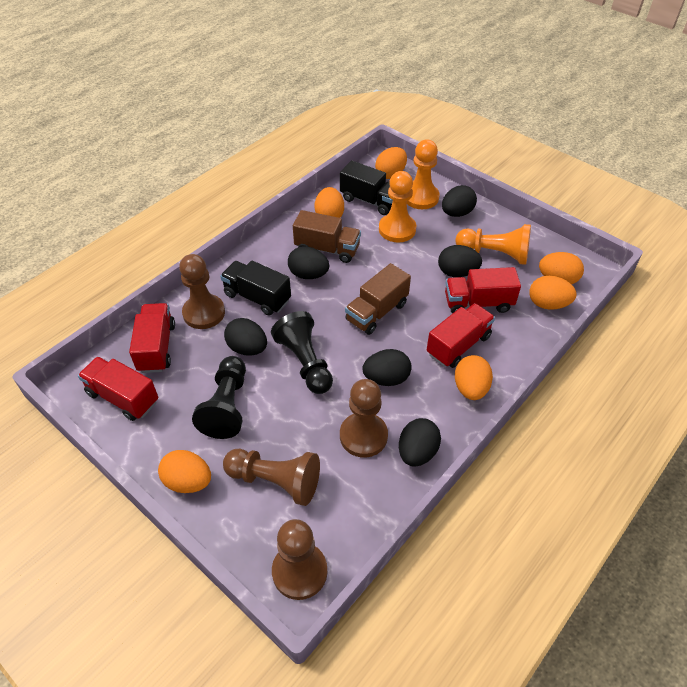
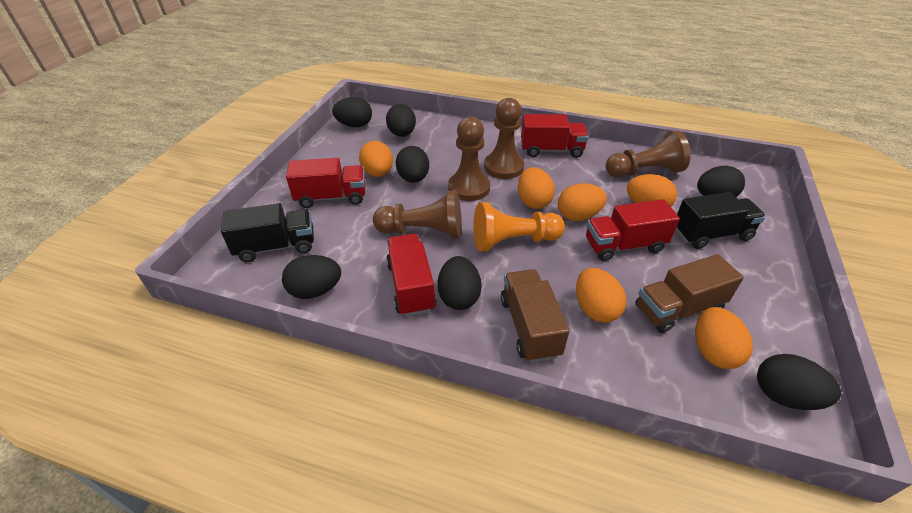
black egg: 6 -> 7
black pawn: 2 -> 0
orange pawn: 3 -> 1

